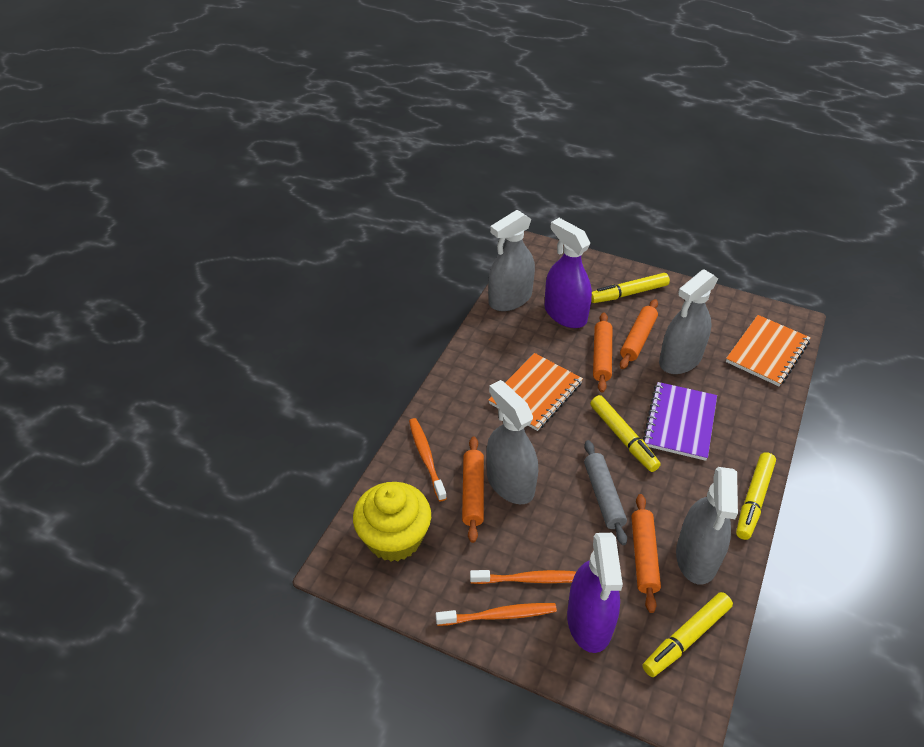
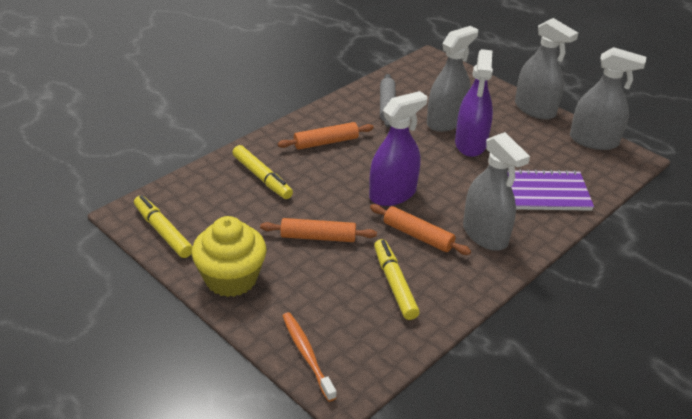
orange notebook: 2 -> 0
orange rolling pin: 4 -> 3
orange toothbrush: 3 -> 1
yellow marker: 4 -> 3

